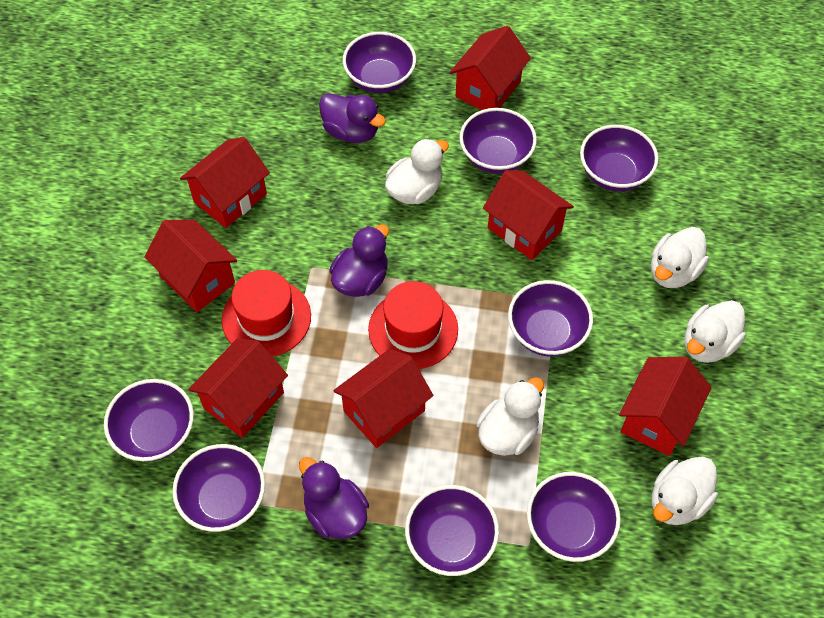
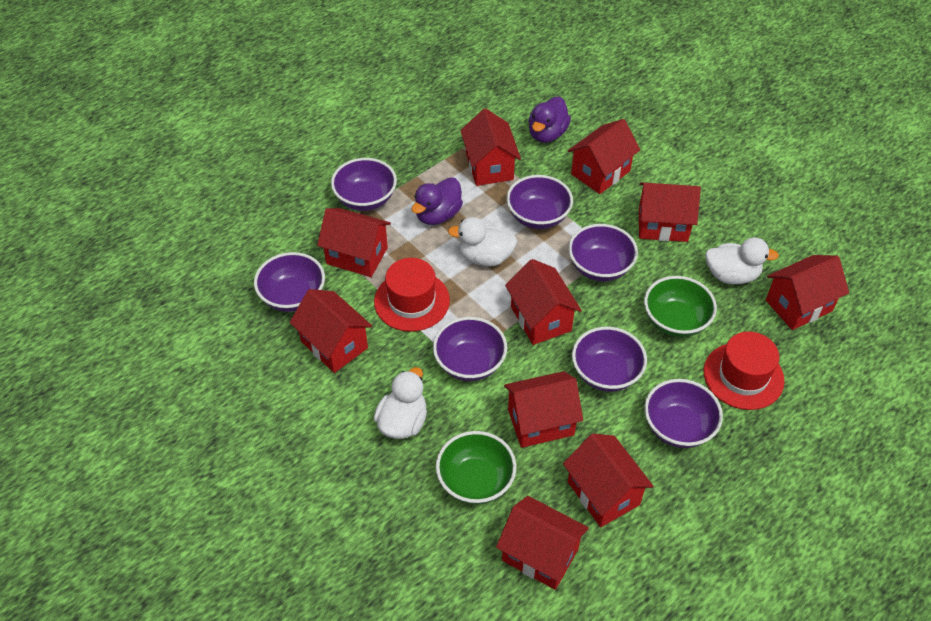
green bowl: 0 -> 2
purple bowl: 8 -> 7
purple duck: 3 -> 2
red house: 7 -> 10
white duck: 5 -> 3

